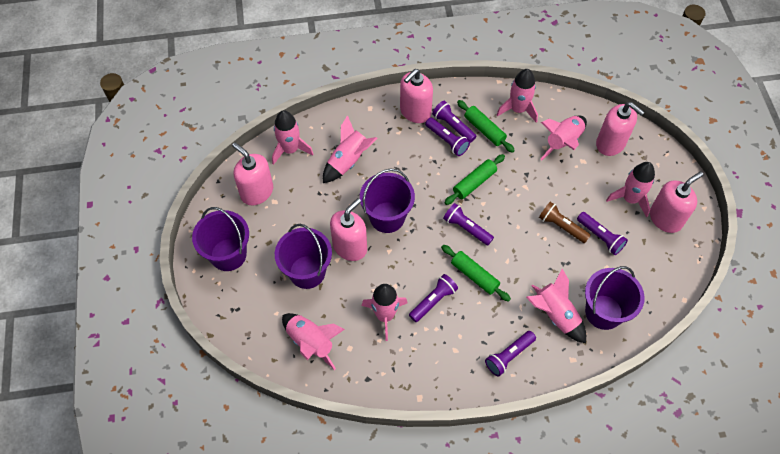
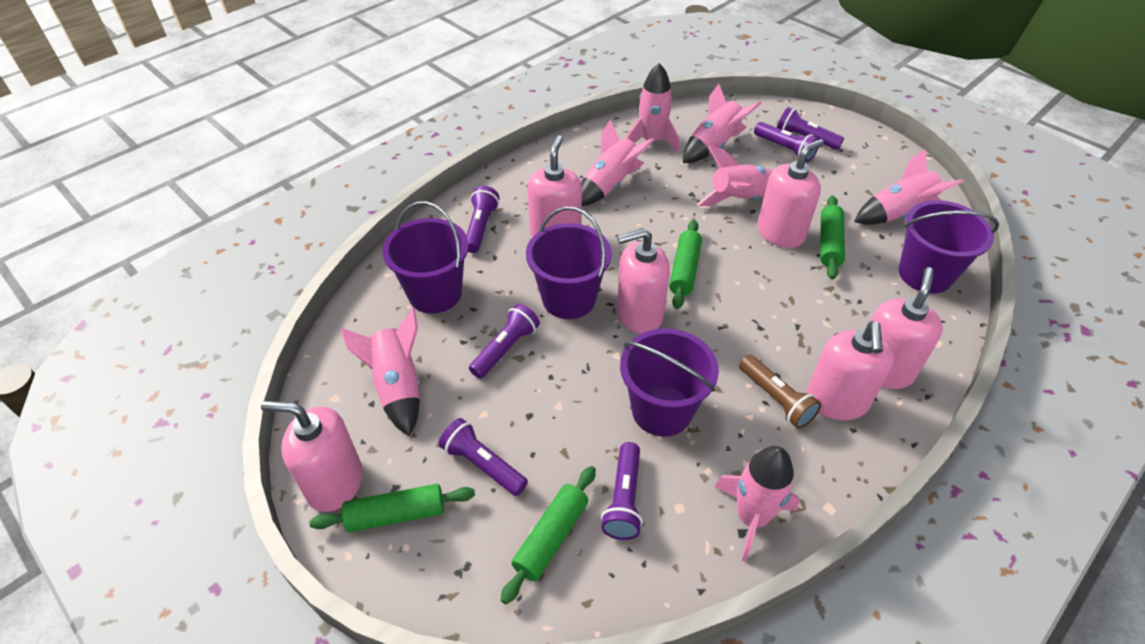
green rolling pin: 3 -> 4
pink rocket: 8 -> 7
pink soap dispenser: 5 -> 6

